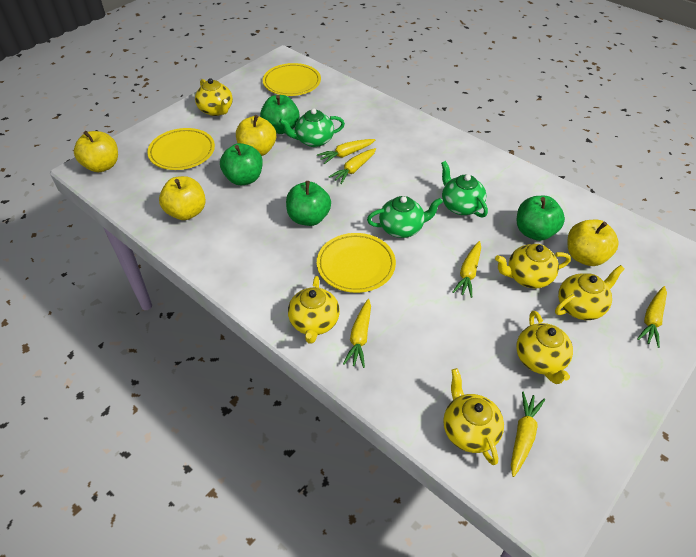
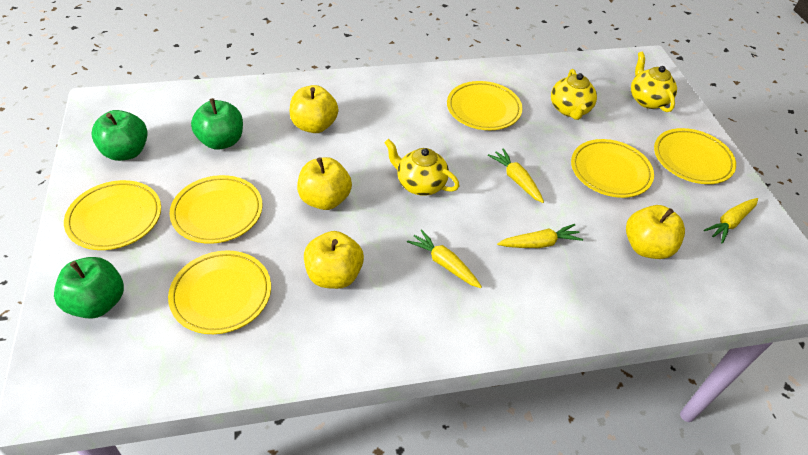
green apple: 4 -> 3
green teapot: 3 -> 0
yellow carrot: 6 -> 4
yellow plate: 3 -> 6
yellow teapot: 6 -> 3

